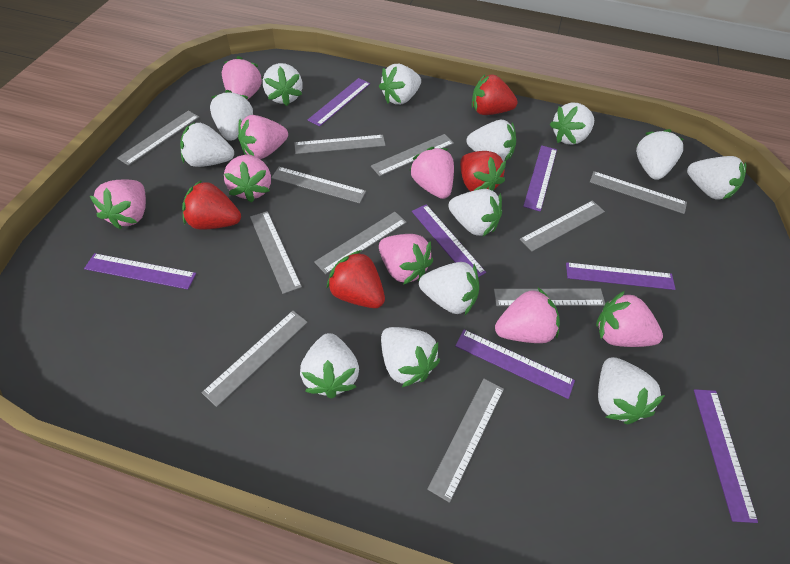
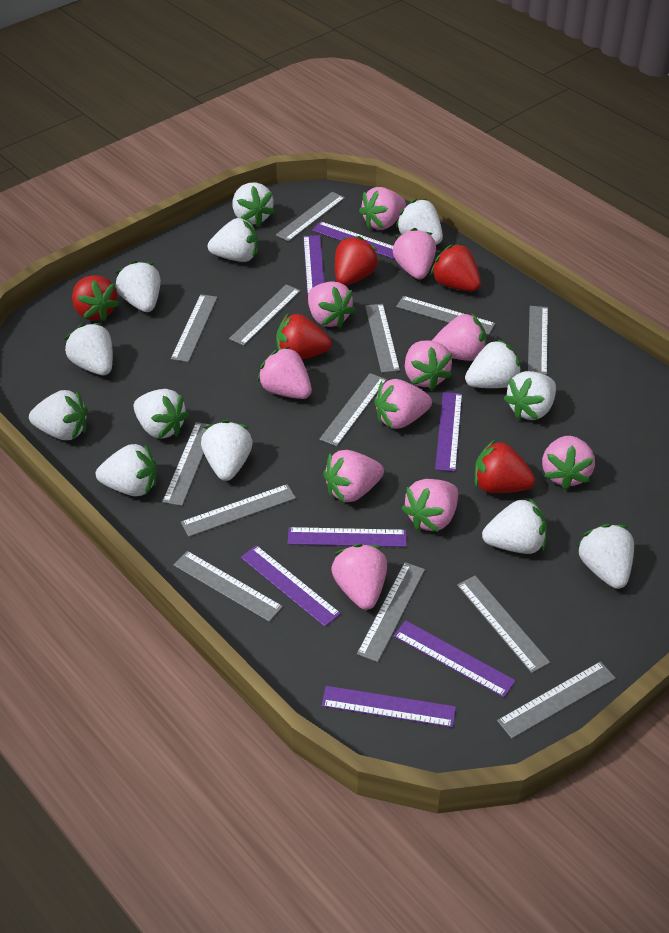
grey ruler: 11 -> 13
pink strawberry: 8 -> 11
red strawberry: 4 -> 5

